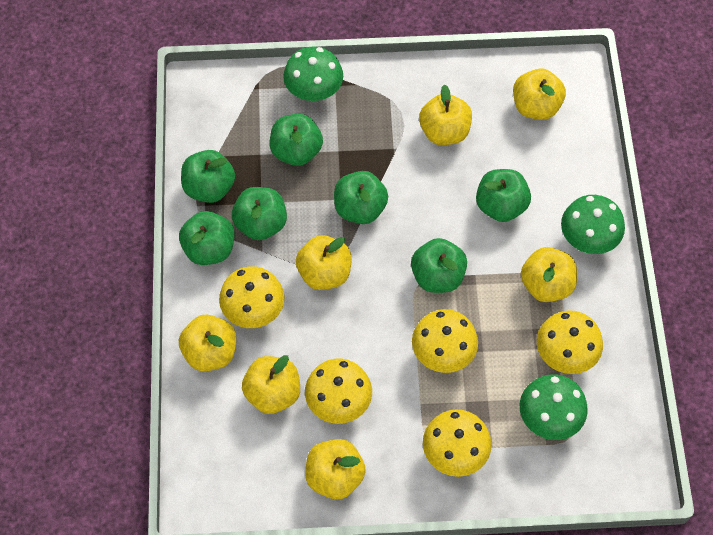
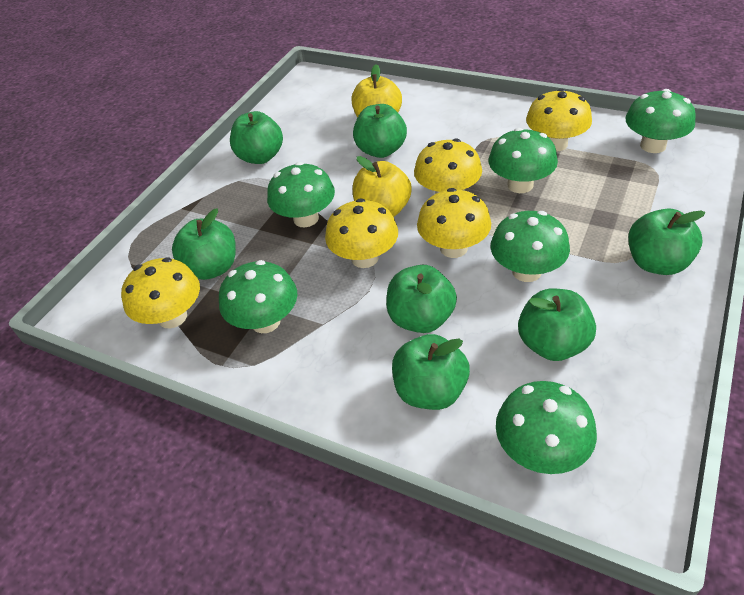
green mushroom: 3 -> 6
yellow apple: 7 -> 2

